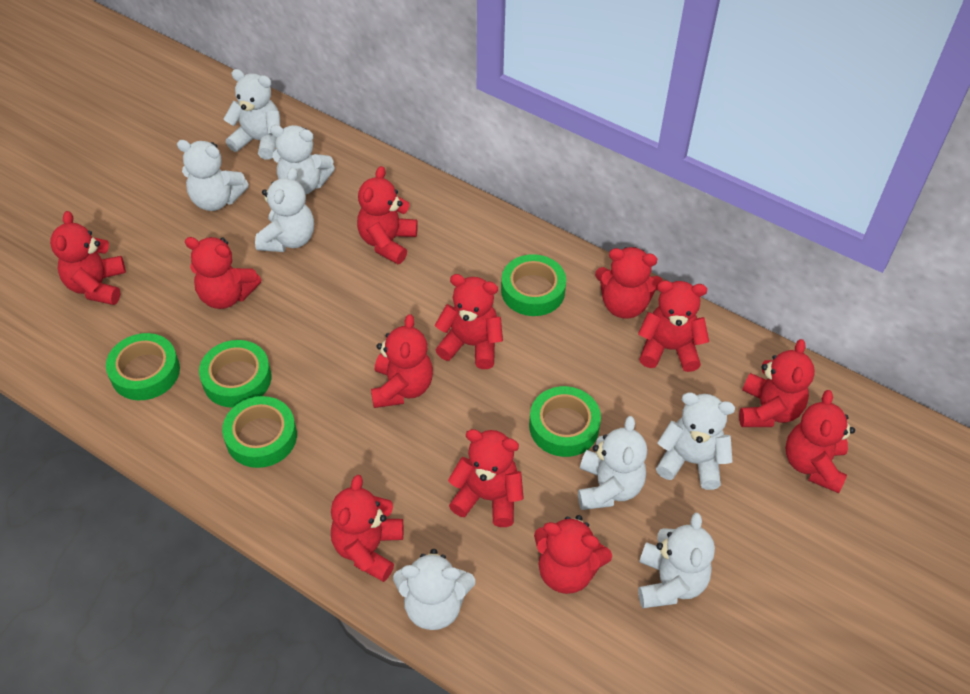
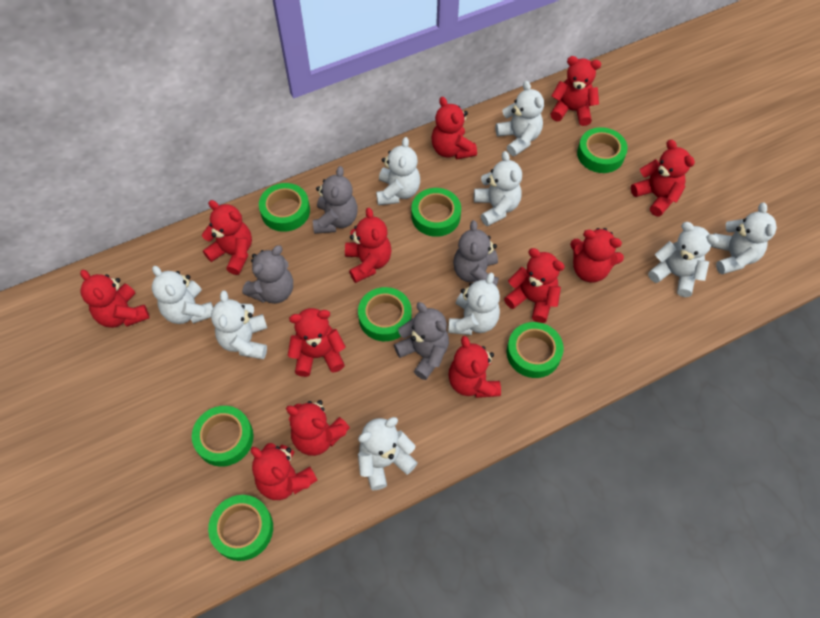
green tape: 5 -> 7
grey teddy bear: 0 -> 4
white teddy bear: 8 -> 9

